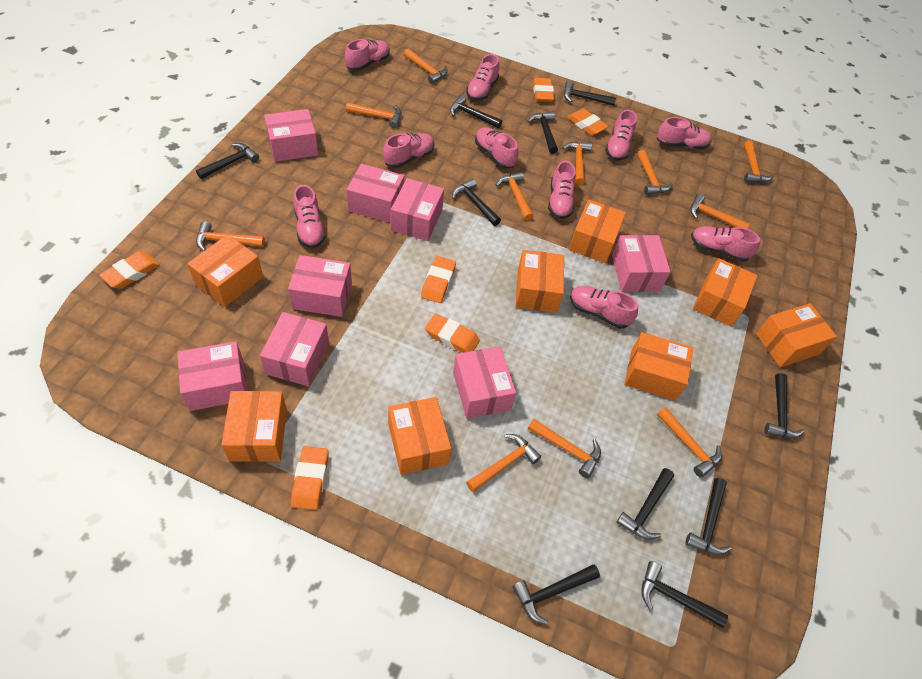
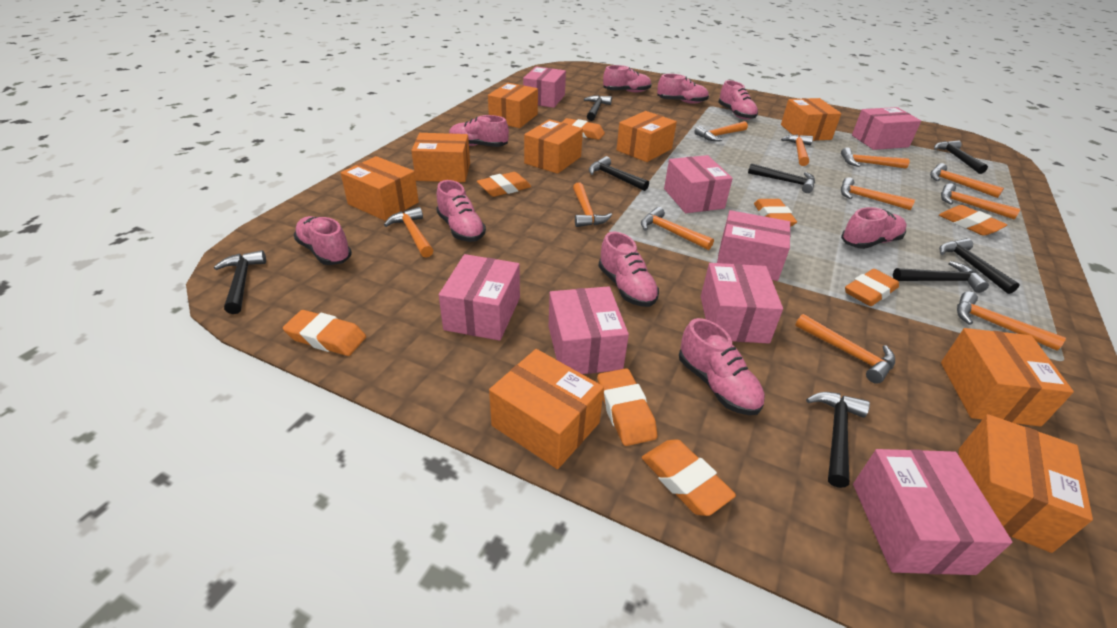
black hammer: 10 -> 8
orange box: 8 -> 9
orange eraser: 6 -> 8
pink shoe: 10 -> 9

